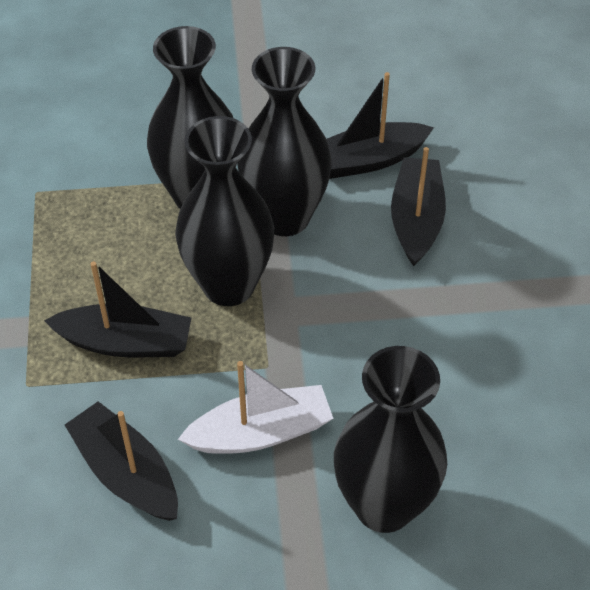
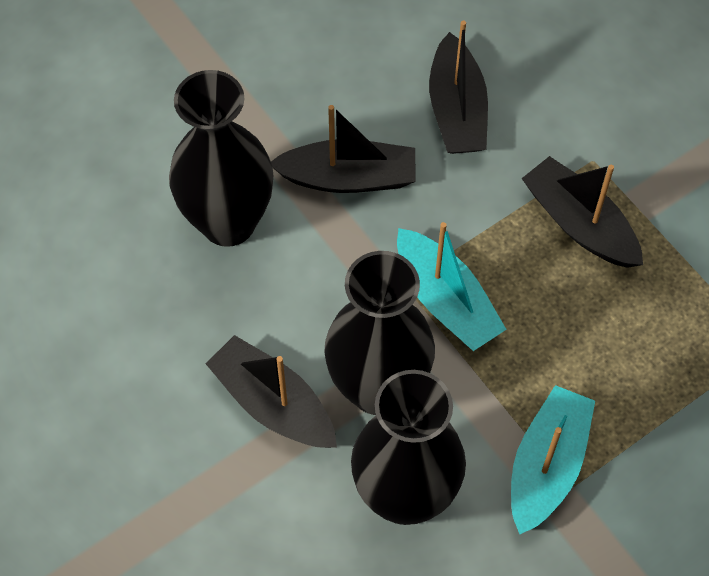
black vase: 4 -> 3
turquoise boat: 0 -> 2
white boat: 1 -> 0

